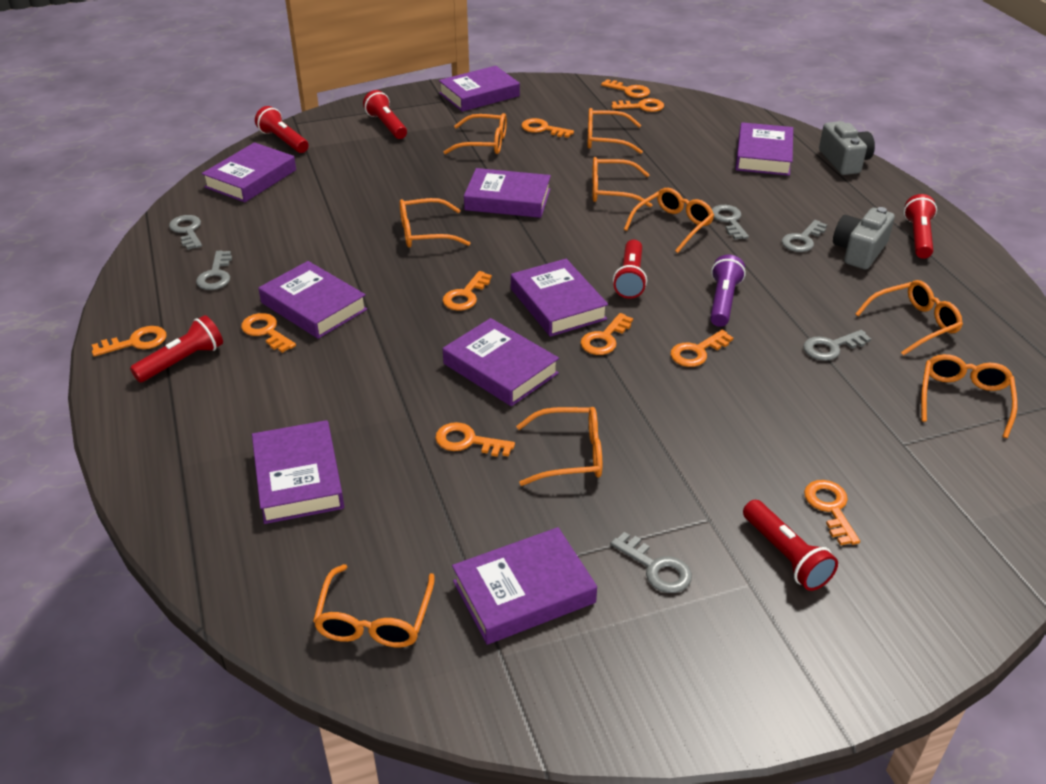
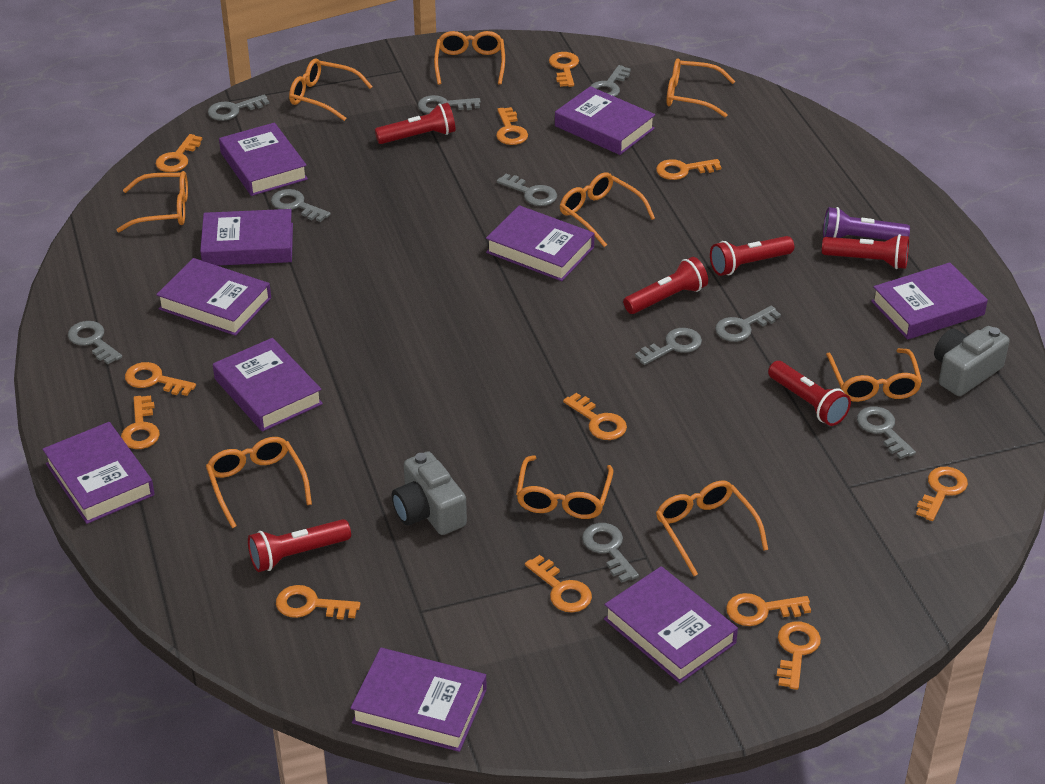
grey key: 6 -> 10
orange key: 10 -> 12
purple book: 9 -> 10

